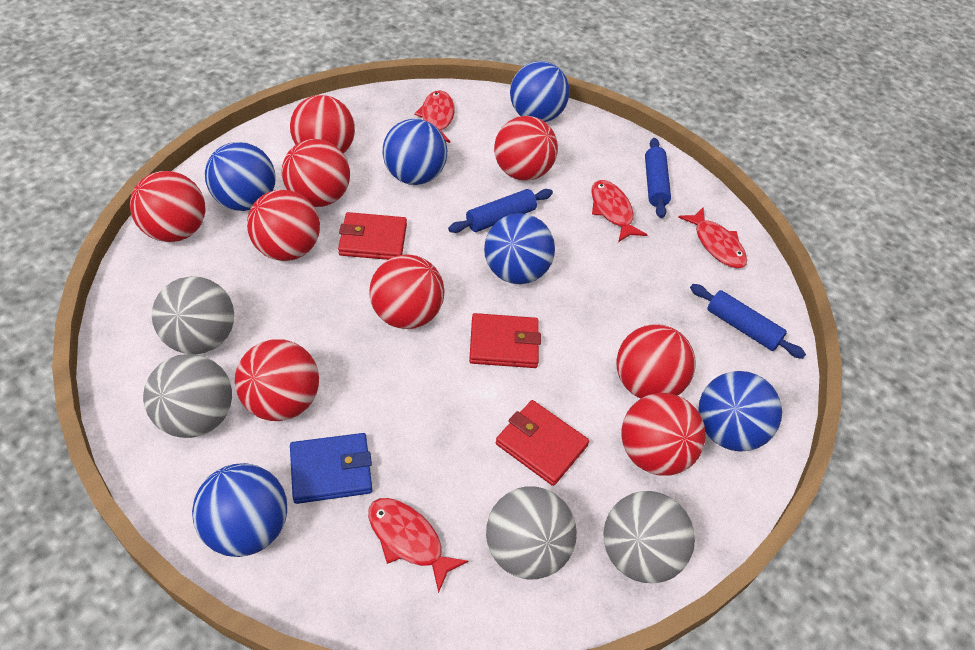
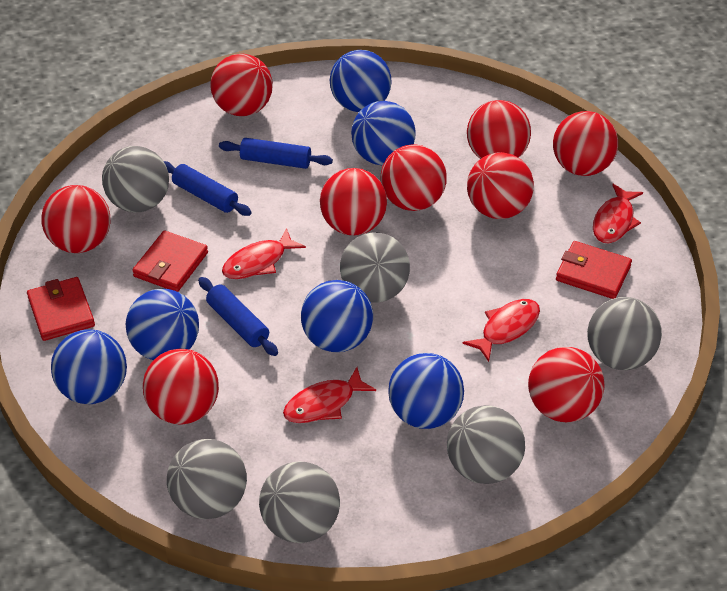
blue wallet: 1 -> 0
grey ball: 4 -> 6

